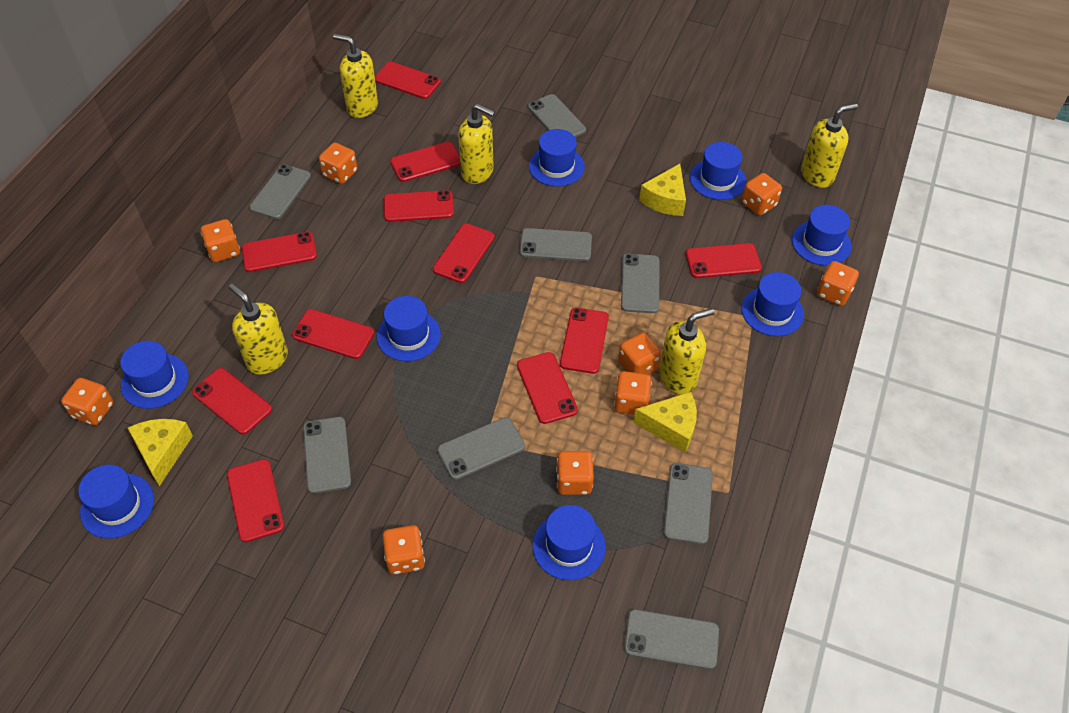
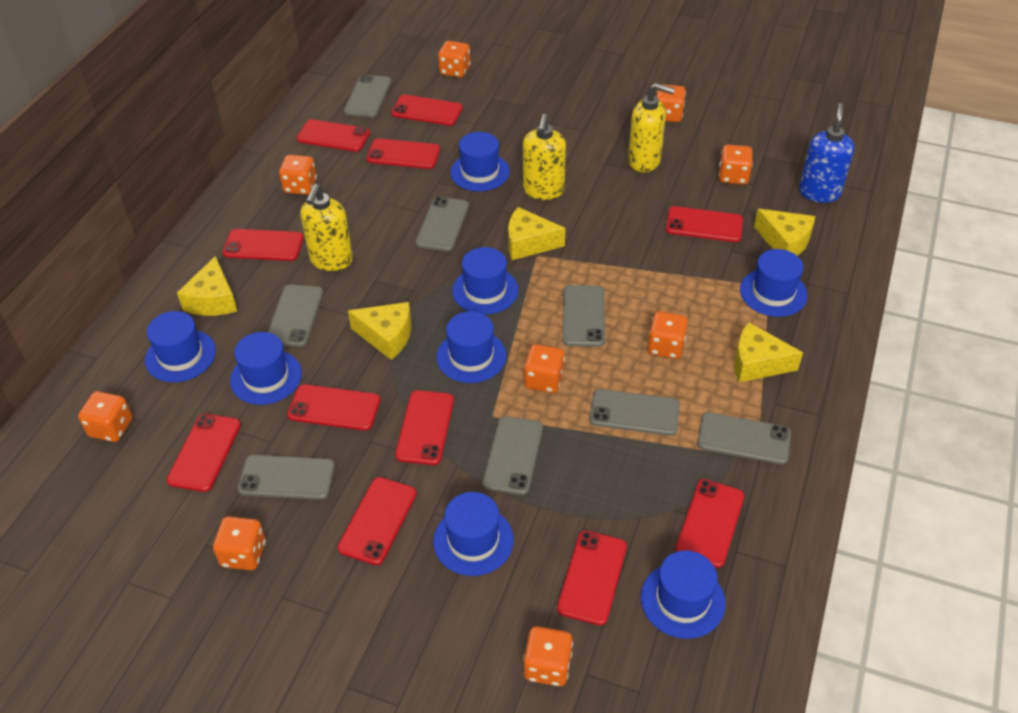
blue soap dispenser: 0 -> 1
yellow cheese: 3 -> 5
yellow soap dispenser: 5 -> 3

